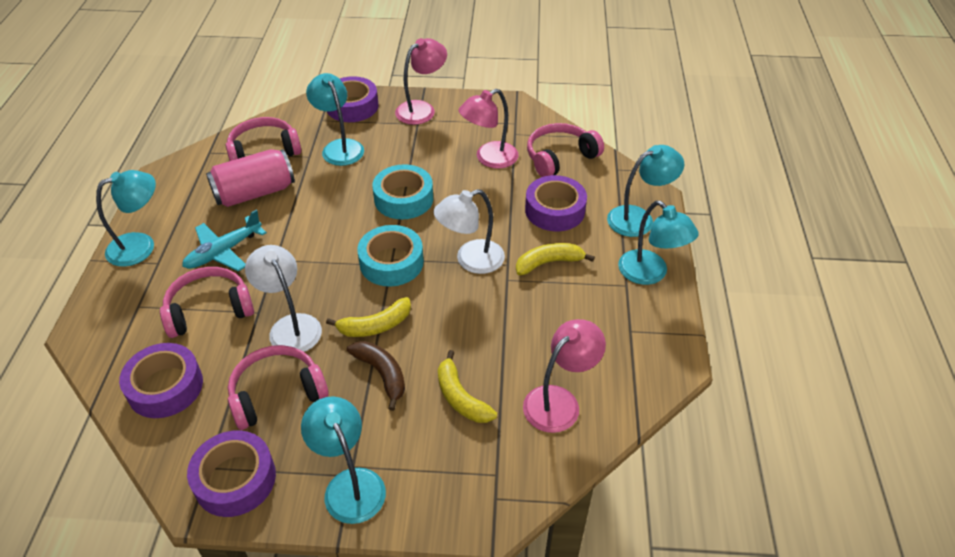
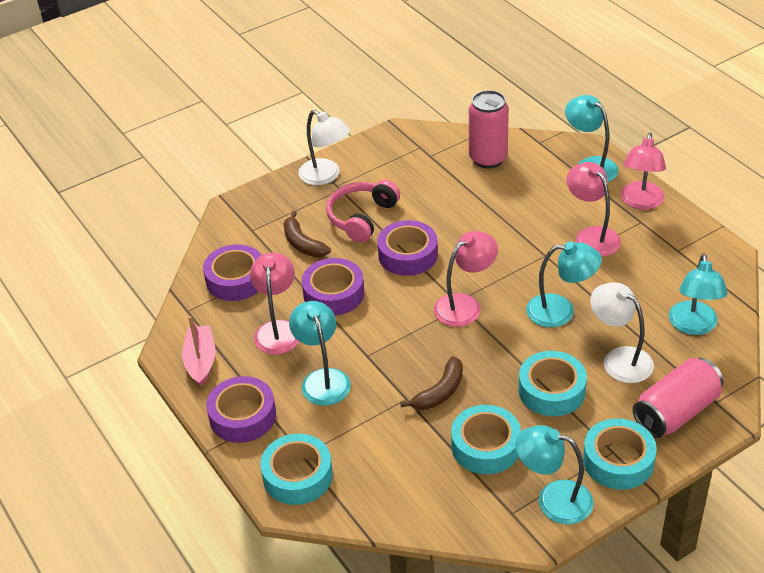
brown banana: 1 -> 2
pink boat: 0 -> 1
pink can: 1 -> 2
pink headphones: 4 -> 1
pink lamp: 3 -> 4
turquoise plane: 1 -> 0
turquoise tape: 2 -> 4
yellow banana: 3 -> 0

